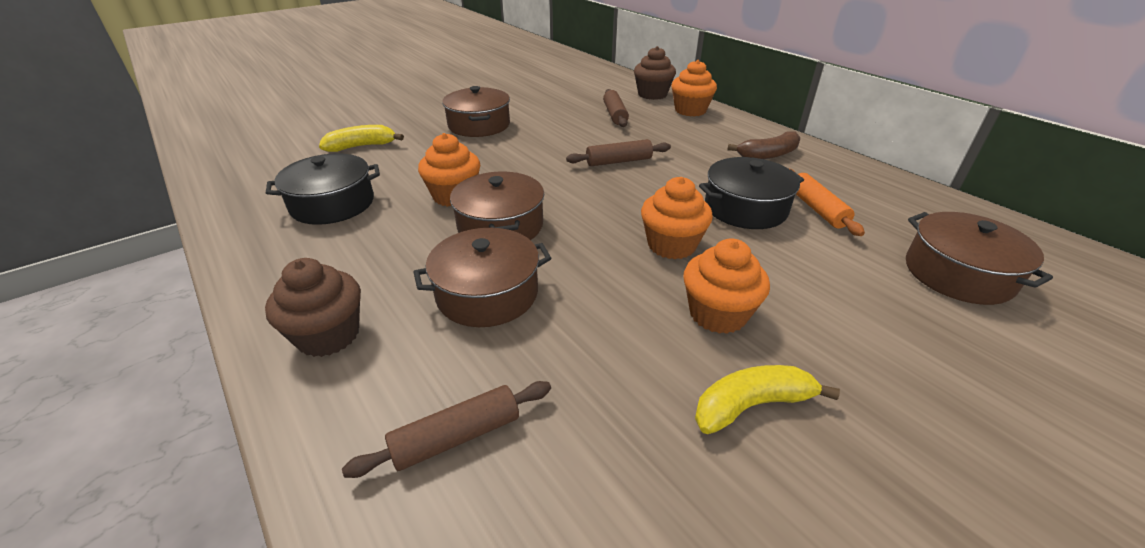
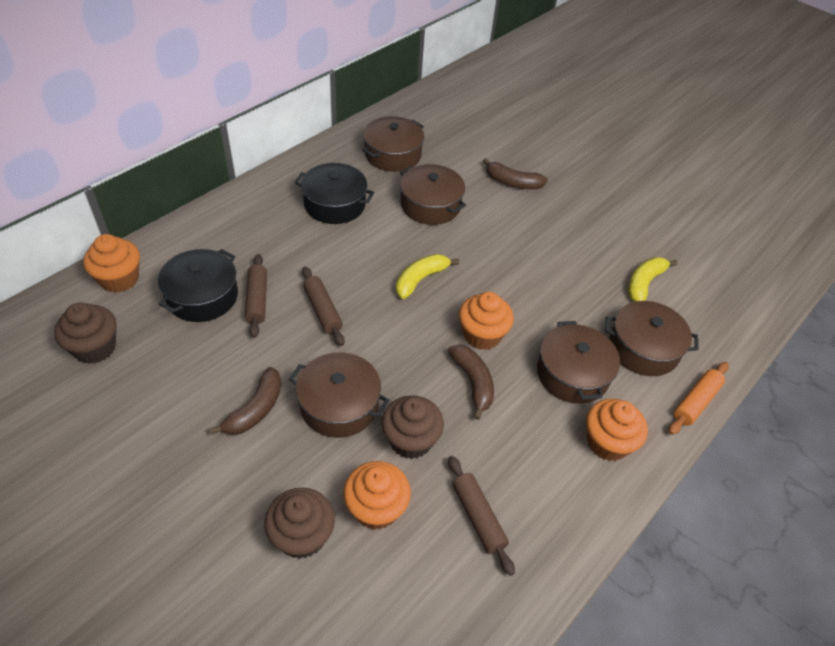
brown banana: 1 -> 3
brown cupcake: 2 -> 3
brown pot: 4 -> 5

